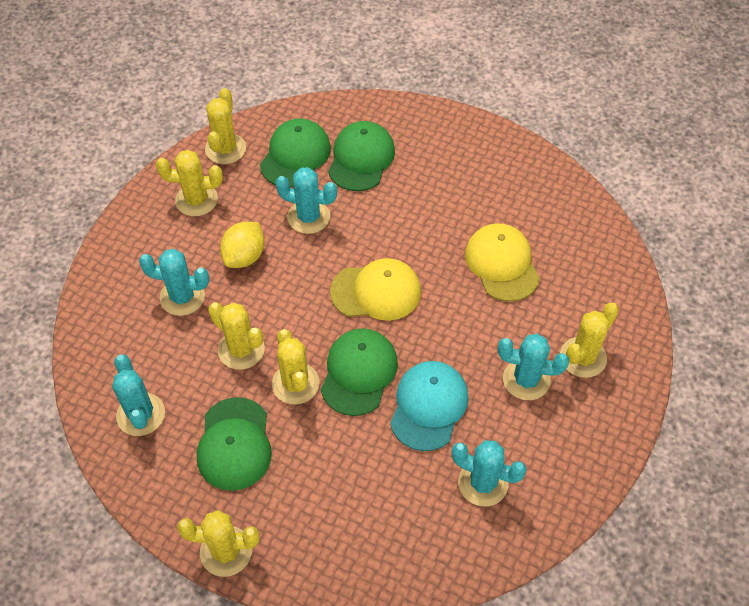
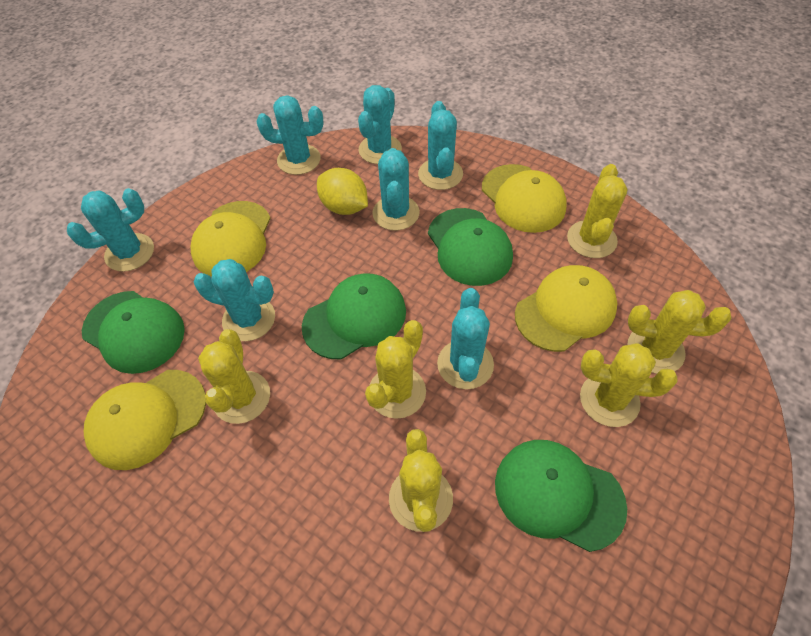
turquoise cactus: 5 -> 7
turquoise cap: 1 -> 0
yellow cap: 2 -> 4

